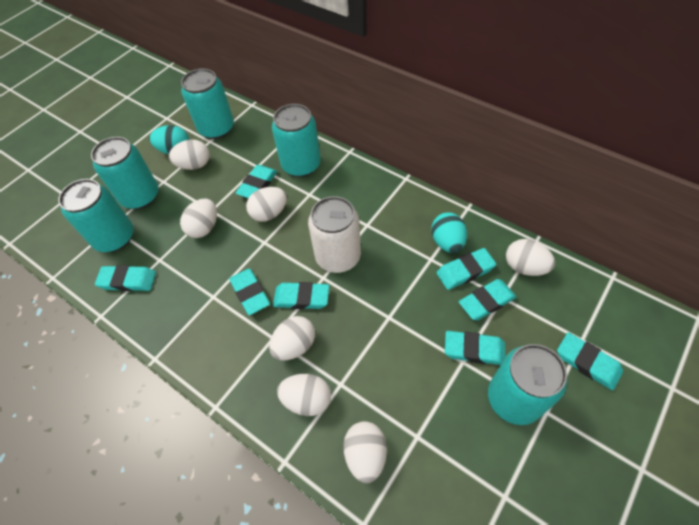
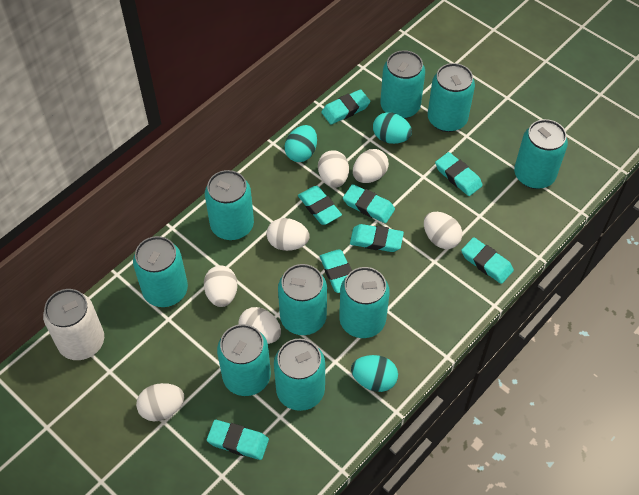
turquoise can: 5 -> 9
turquoise egg: 2 -> 3

